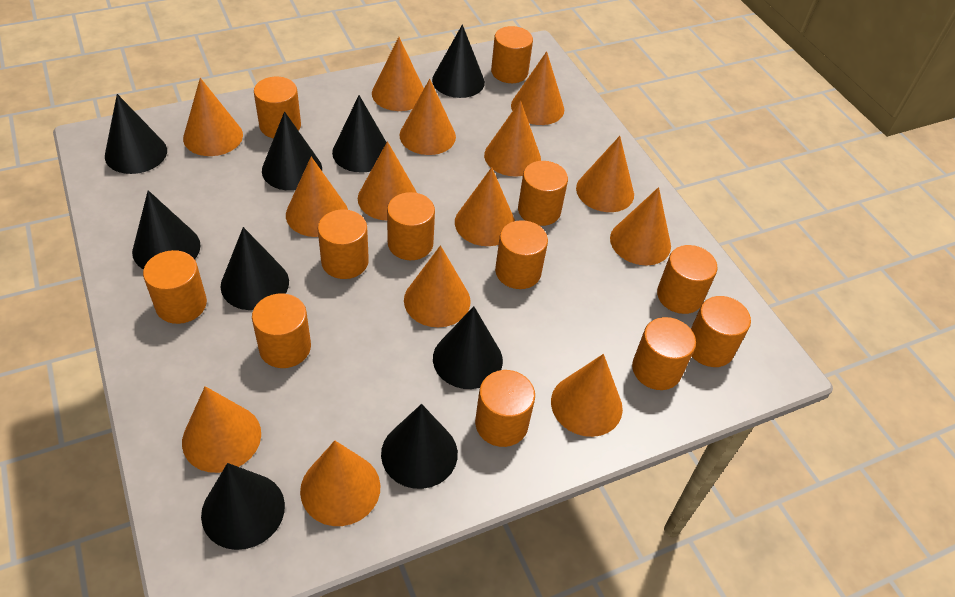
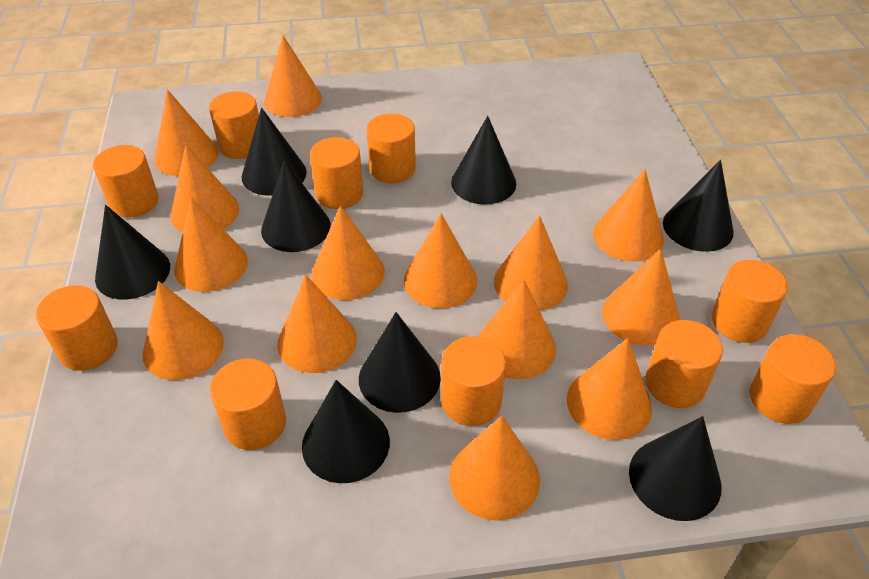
black cone: 9 -> 8
orange cylinder: 12 -> 10

